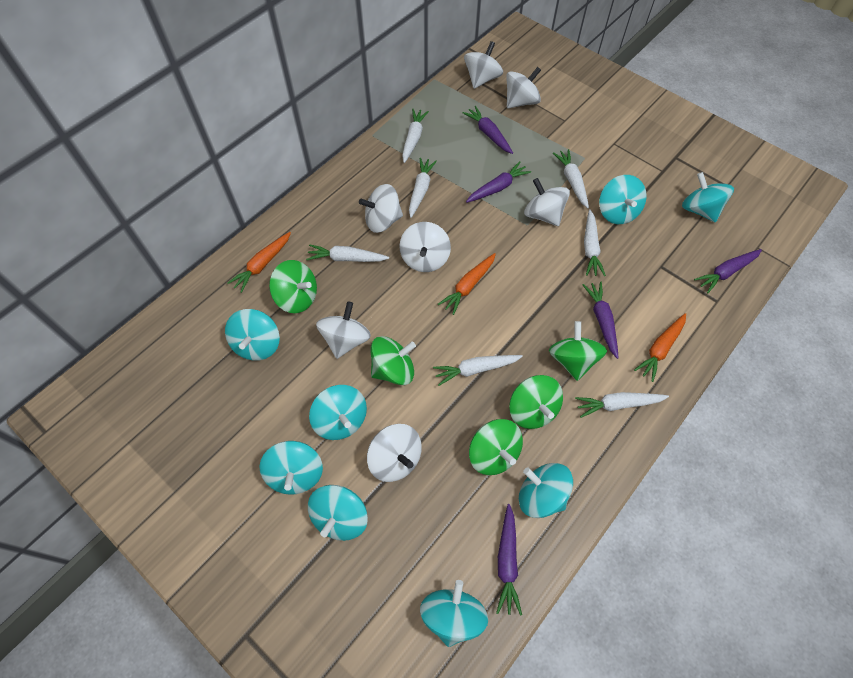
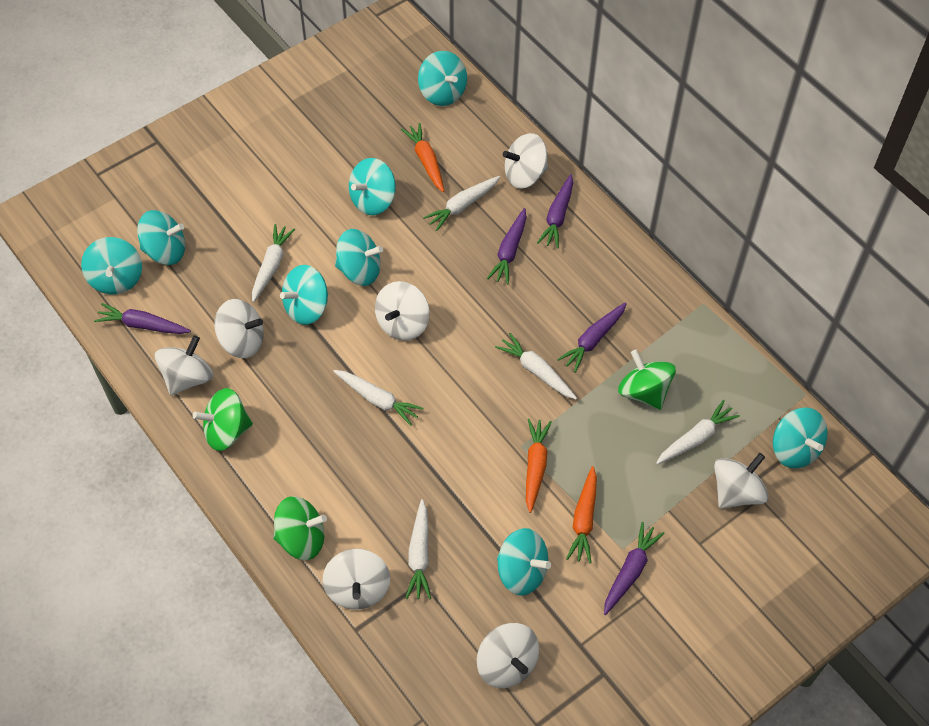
green spinning top: 5 -> 3
white carrot: 7 -> 6

